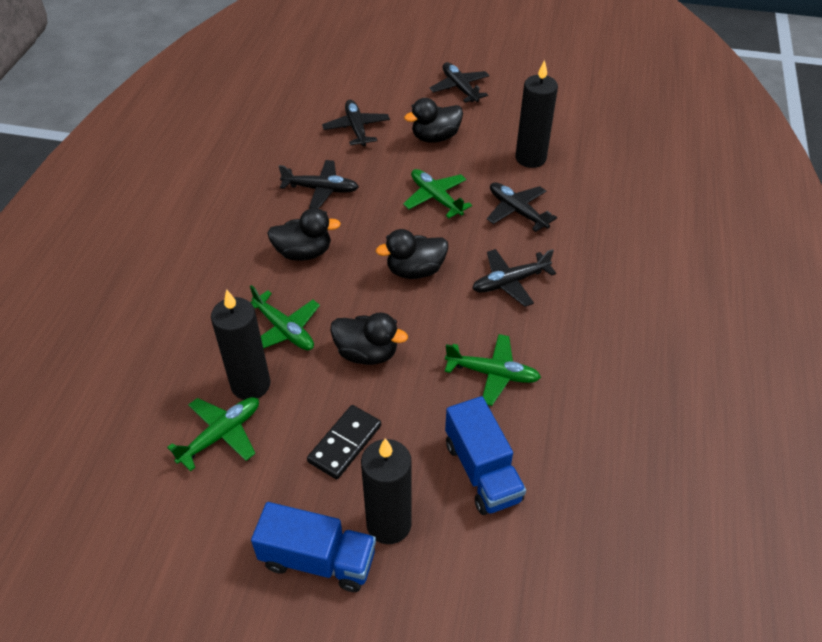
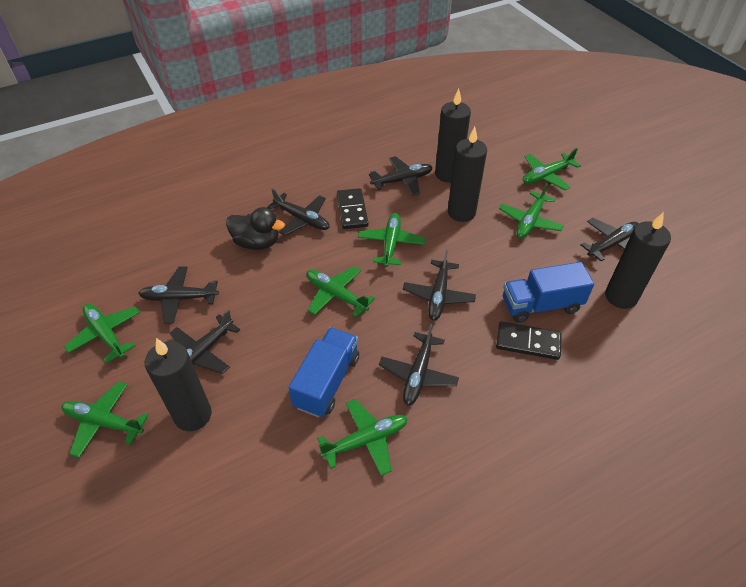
black candle: 3 -> 4
black domino: 1 -> 2
black duck: 4 -> 1
black plane: 5 -> 7
green plane: 4 -> 7

